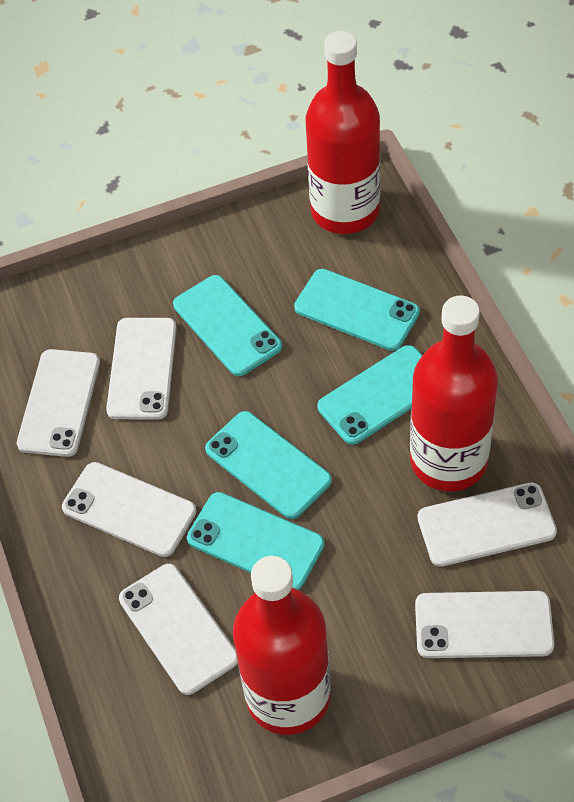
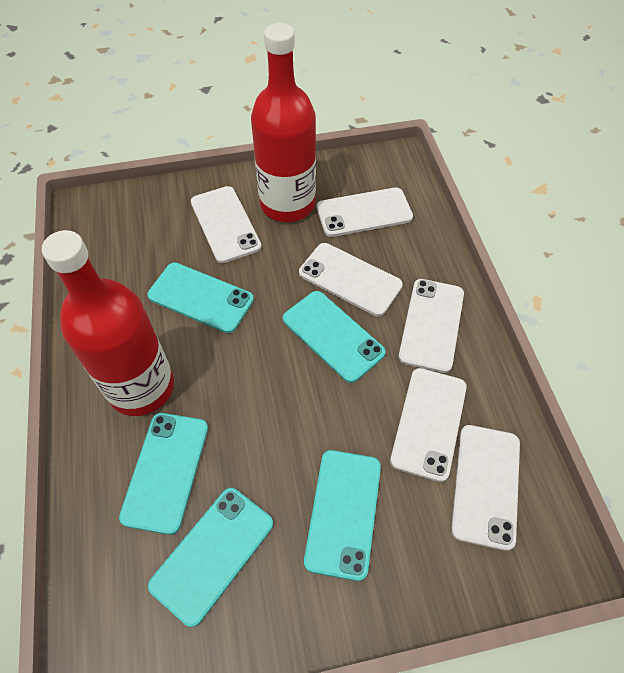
red bottle: 3 -> 2

